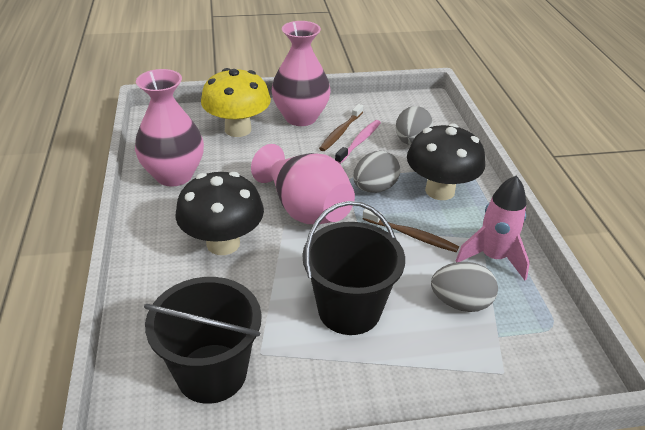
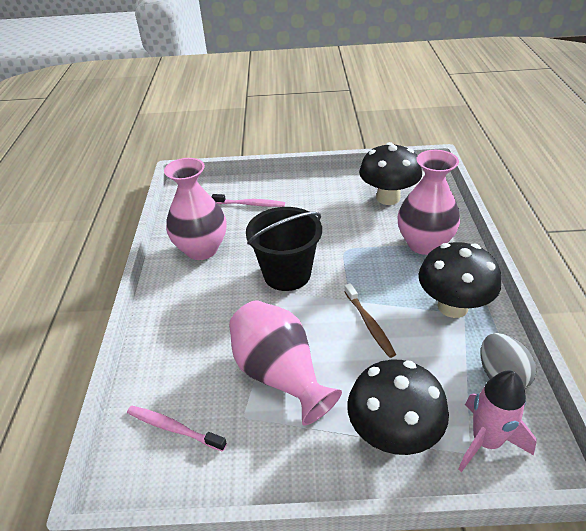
black bucket: 2 -> 1
black mushroom: 2 -> 3
brown toothbrush: 2 -> 1
grey egg: 3 -> 1
pink toothbrush: 1 -> 2
yellow mushroom: 1 -> 0

